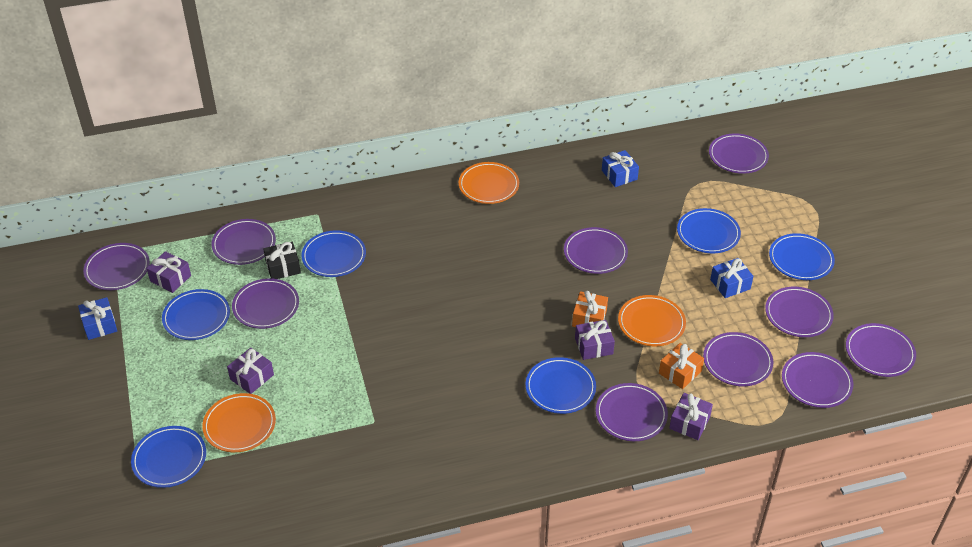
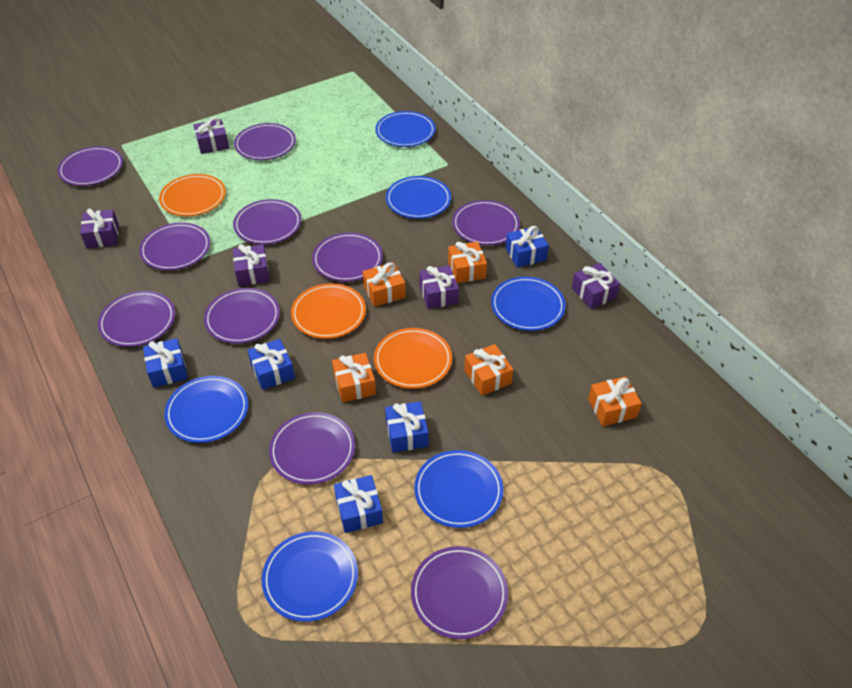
black gift: 1 -> 0
blue gift: 3 -> 5
orange gift: 2 -> 5
purple gift: 4 -> 5

